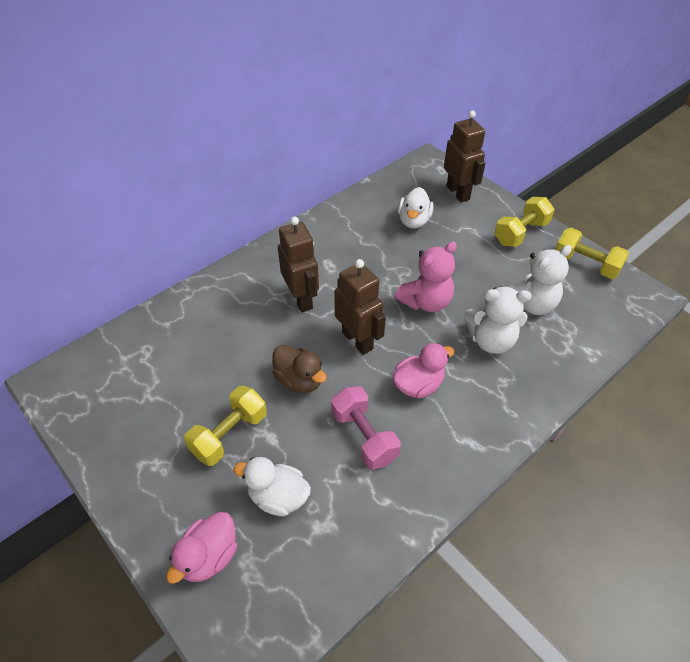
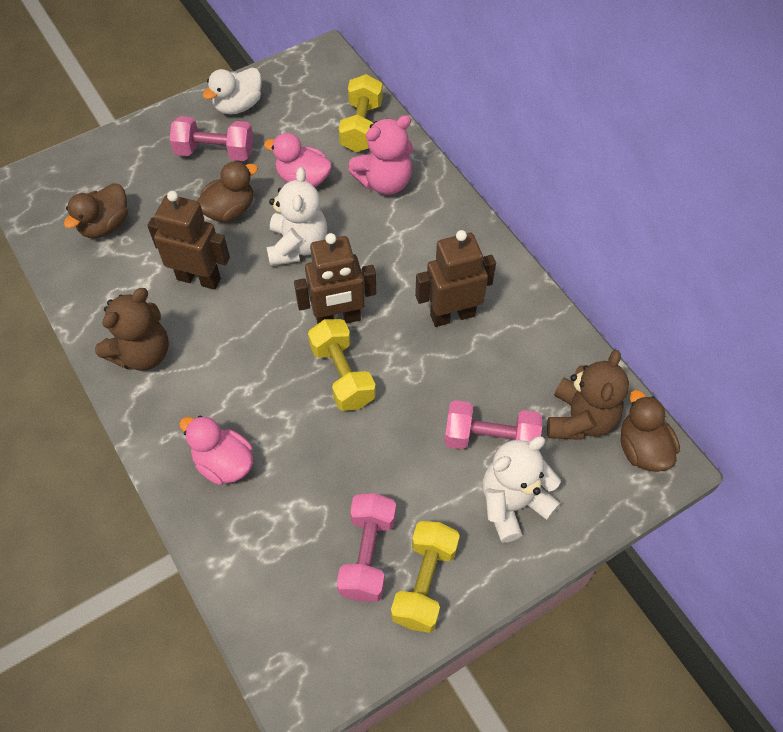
brown duck: 1 -> 3
brown teddy bear: 0 -> 2
pink dumbbell: 1 -> 3
white duck: 2 -> 1

